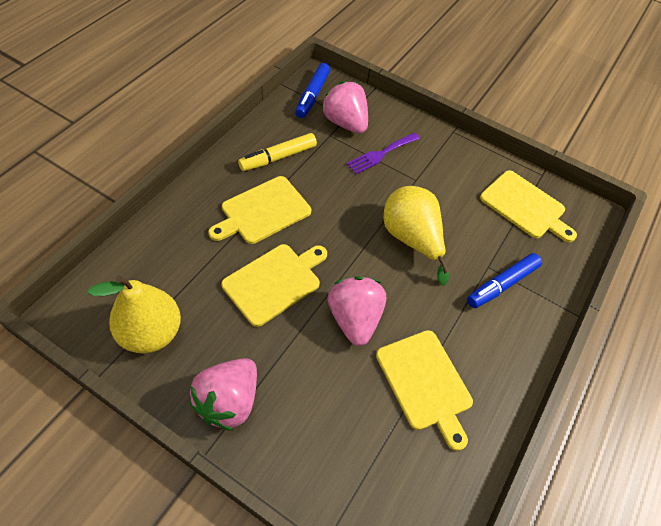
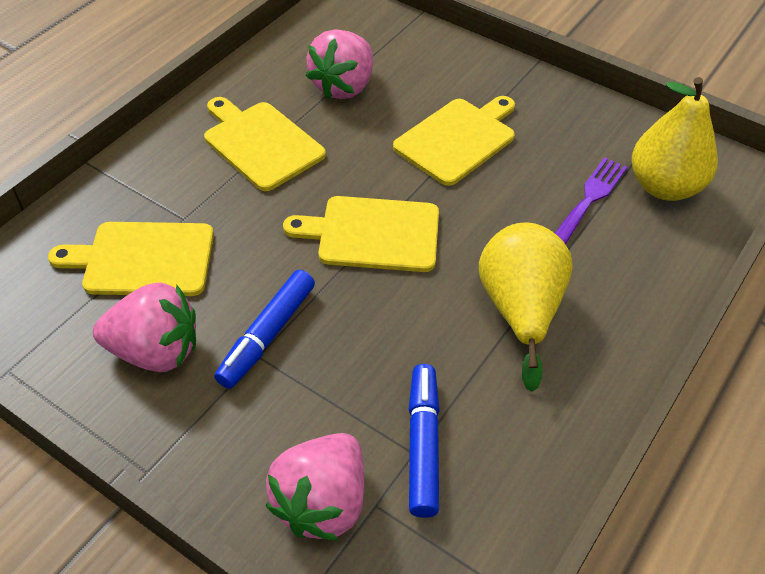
yellow marker: 1 -> 0

